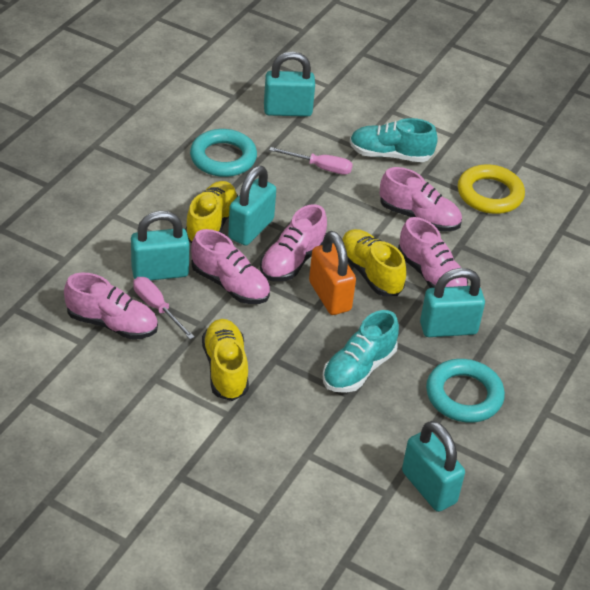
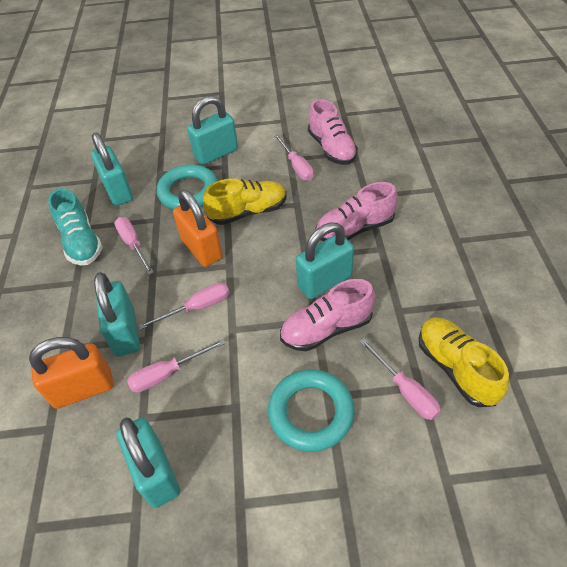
orange padlock: 1 -> 2
pink screwdriver: 2 -> 5
pink shoe: 5 -> 3
turquoise shoe: 2 -> 1
yellow ring: 1 -> 0
yellow shoe: 3 -> 2

